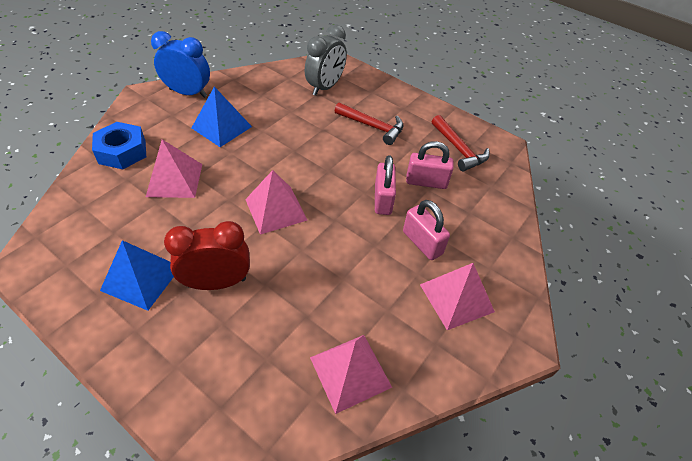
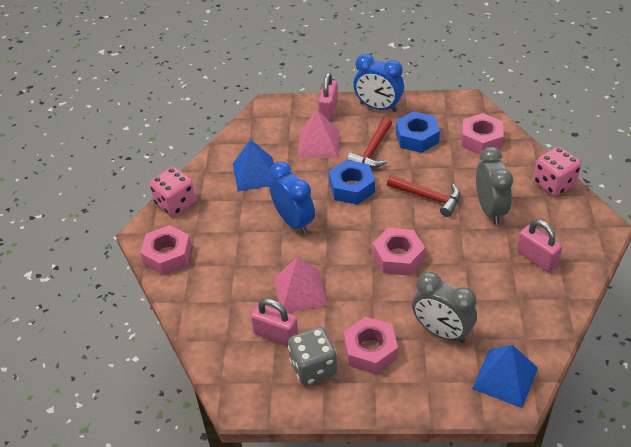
blue clock: 1 -> 2
blue nut: 1 -> 2
grey clock: 1 -> 2
grey dice: 0 -> 1
pink dice: 0 -> 2
pink nut: 0 -> 4
pink pyramid: 4 -> 2
red clock: 1 -> 0

